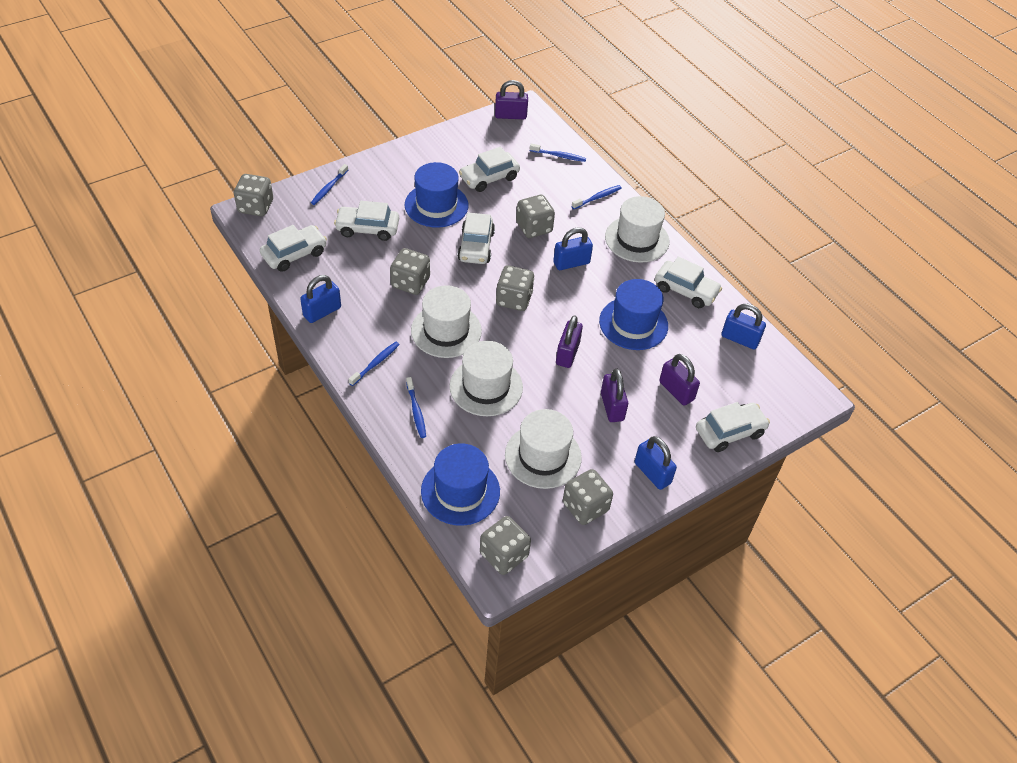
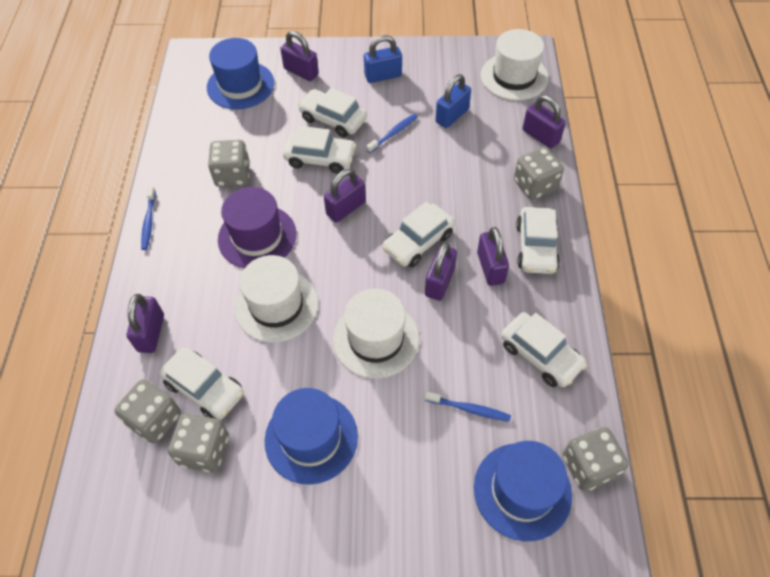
blue padlock: 4 -> 2
blue toothbrush: 5 -> 3
grey dice: 6 -> 5
purple hat: 0 -> 1
purple padlock: 4 -> 6
white hat: 4 -> 3

